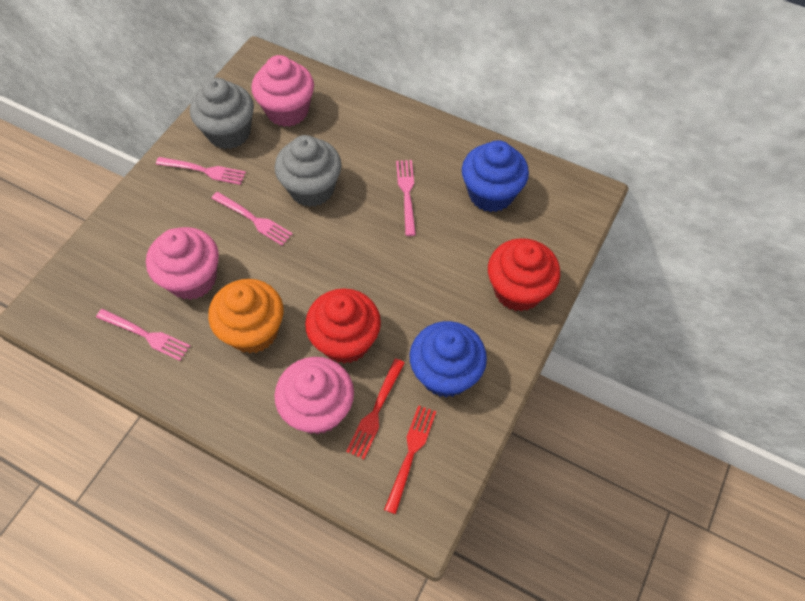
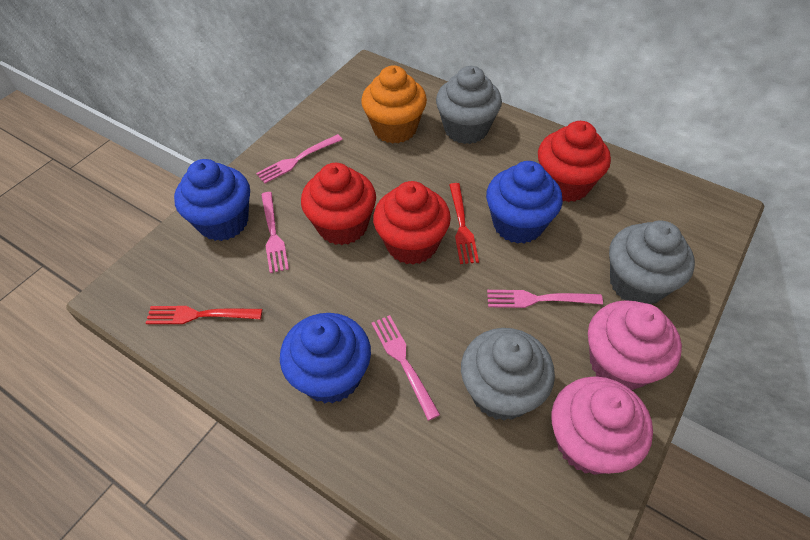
blue cupcake: 2 -> 3
grey cupcake: 2 -> 3
pink cupcake: 3 -> 2
red cupcake: 2 -> 3

